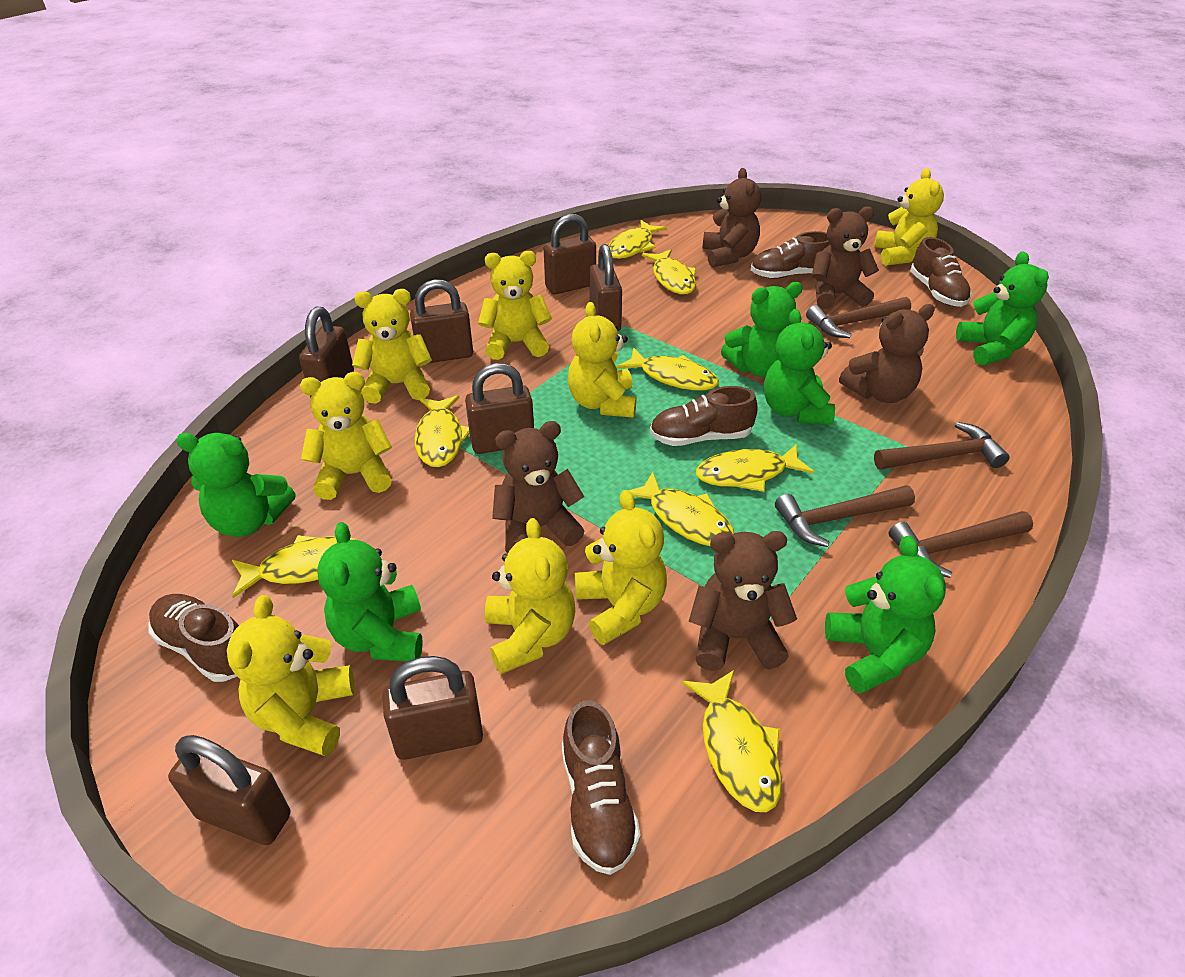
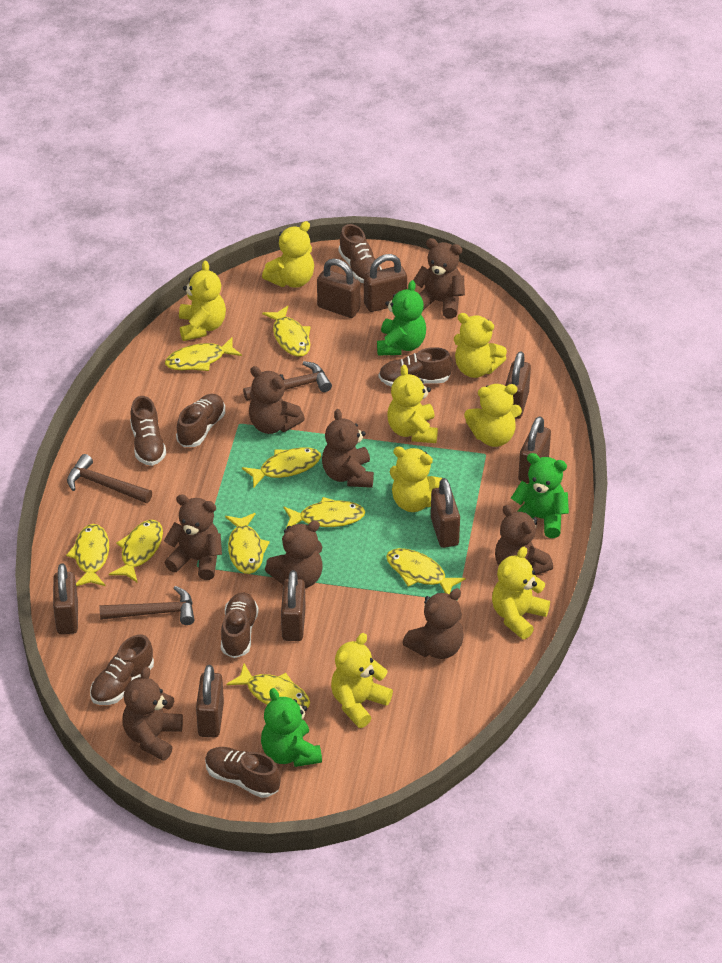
brown hammer: 4 -> 3
brown padlock: 7 -> 8
brown shoe: 5 -> 7
brown teddy bear: 5 -> 8
green teddy bear: 6 -> 3
yellow fish: 8 -> 9

